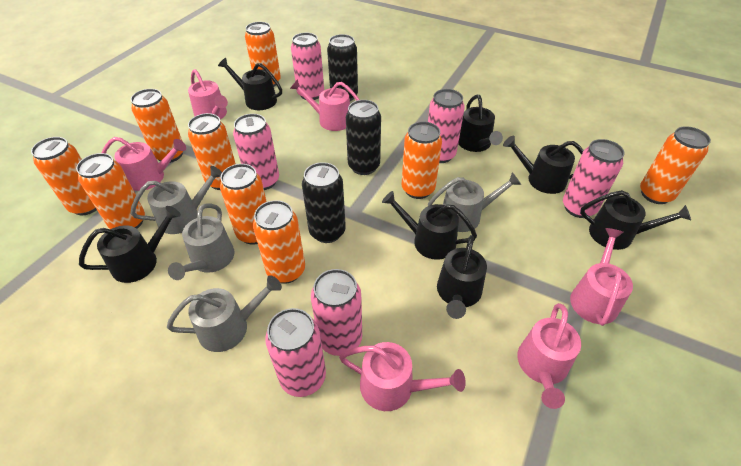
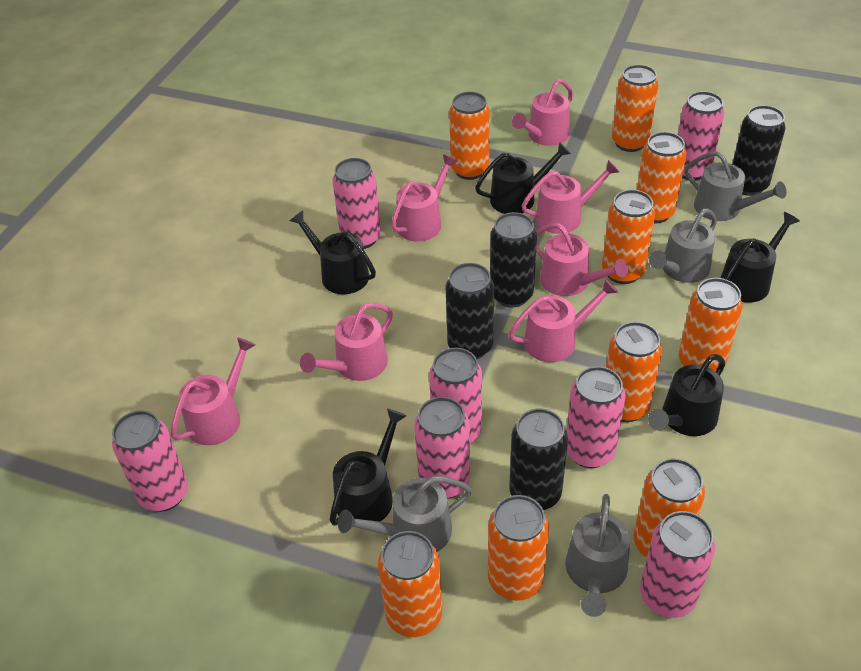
black can: 3 -> 4
black watering can: 7 -> 5
pink can: 6 -> 7
pink watering can: 6 -> 7

